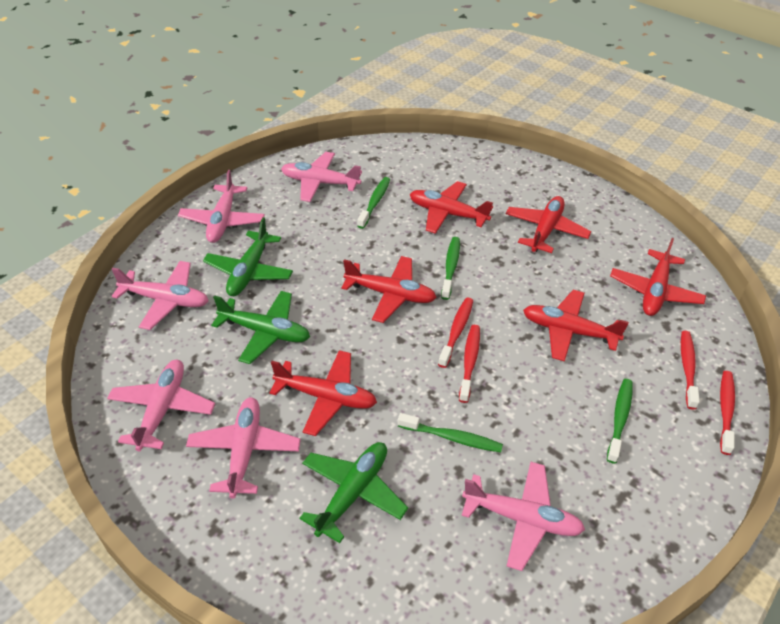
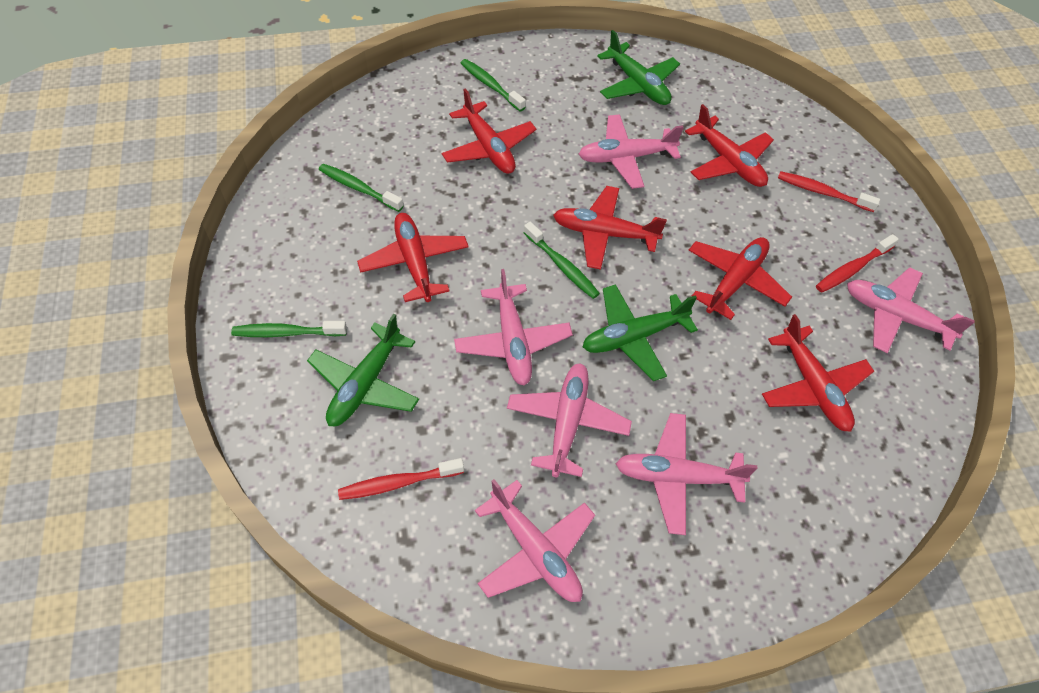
red toothbrush: 4 -> 3

